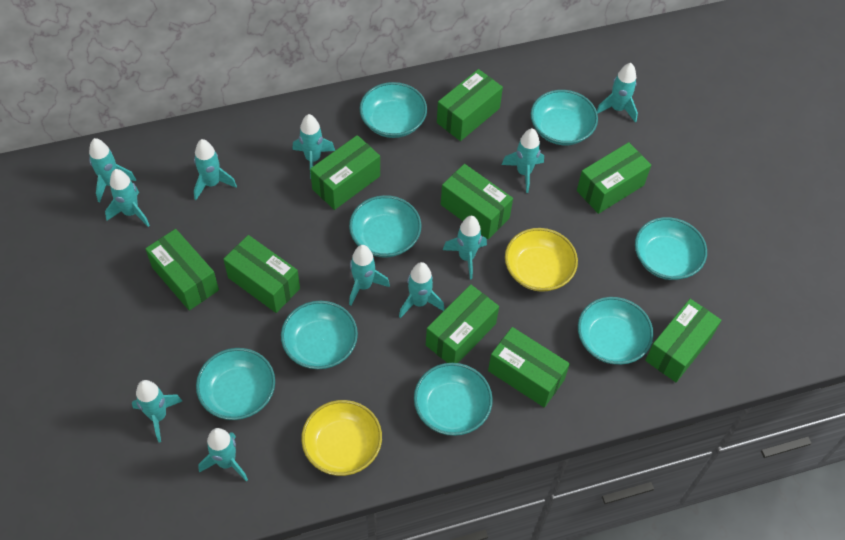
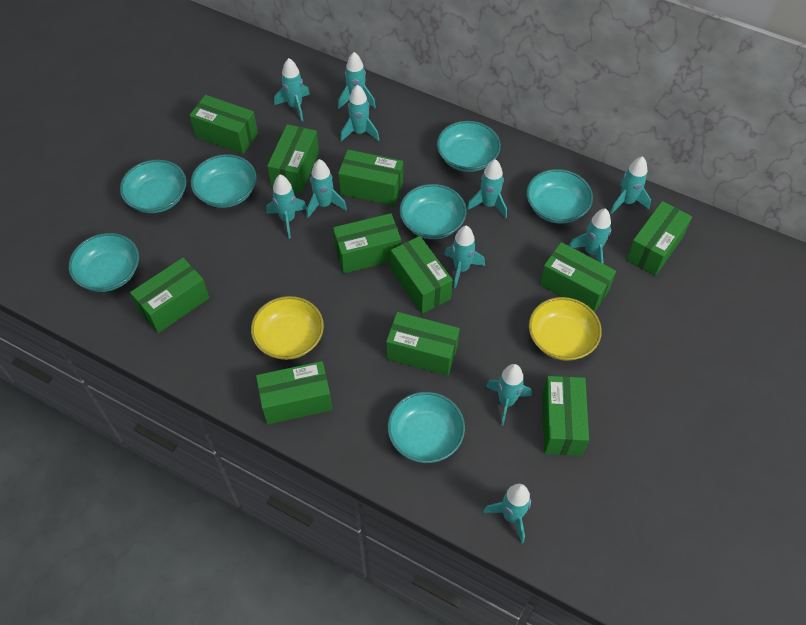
green box: 9 -> 11
turquoise bowl: 8 -> 7

